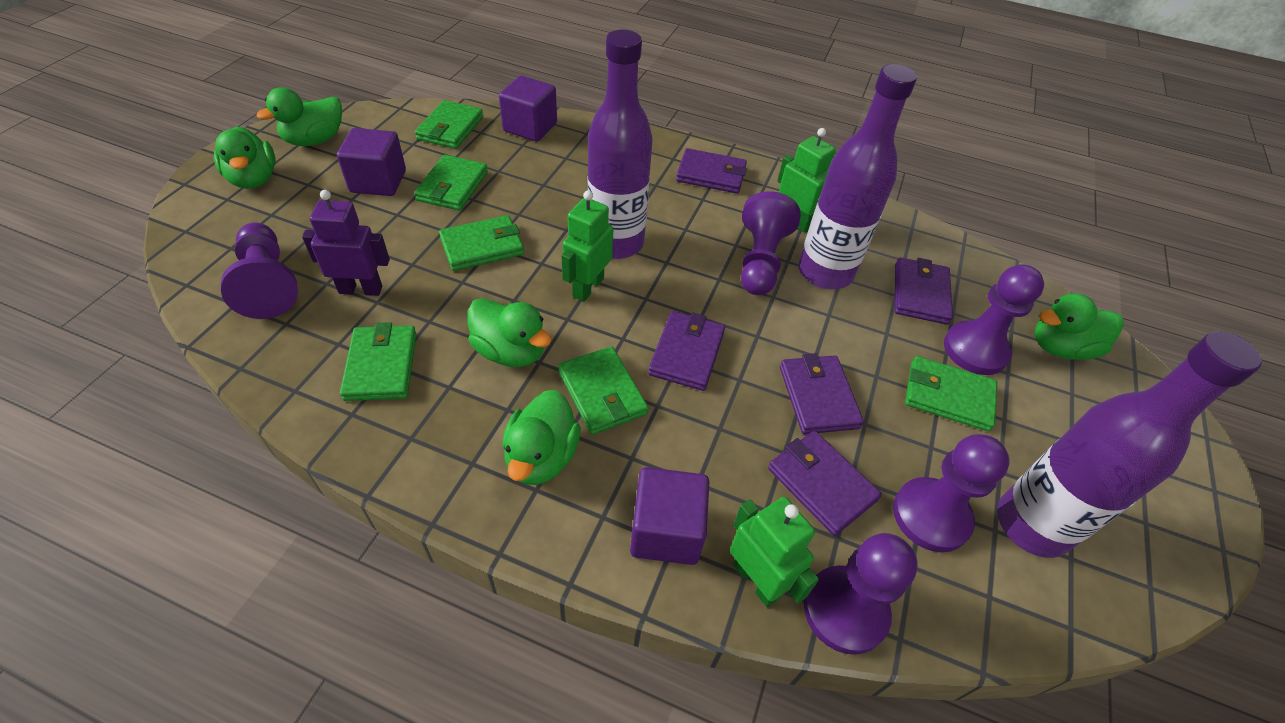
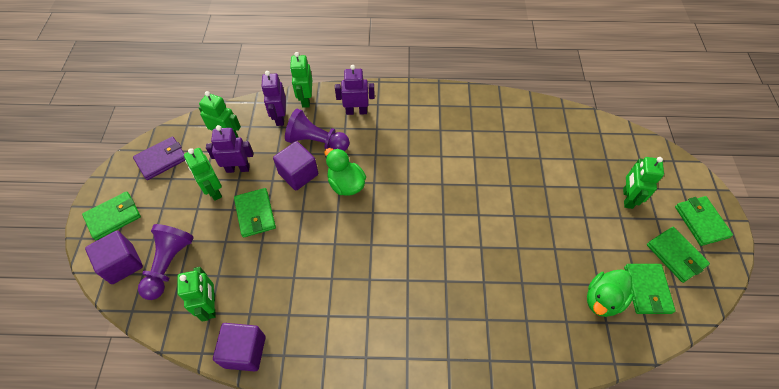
green duck: 5 -> 2
green robot: 3 -> 5
green wallet: 6 -> 5
purple bottle: 3 -> 0
purple pawn: 5 -> 2
purple robot: 1 -> 3
purple wallet: 5 -> 1

